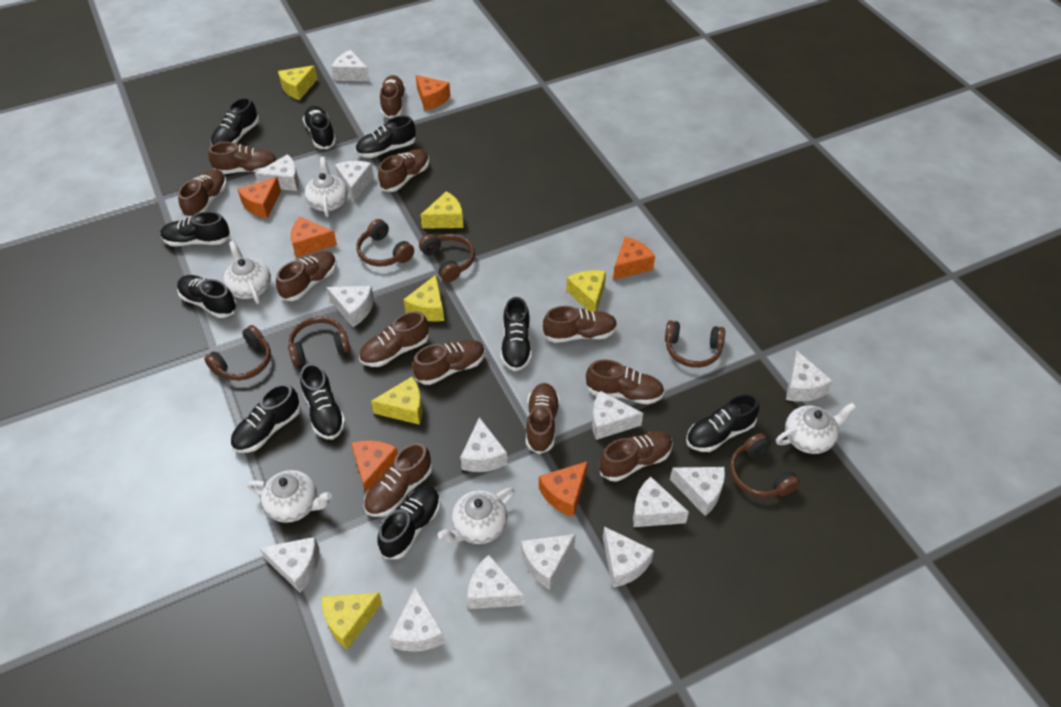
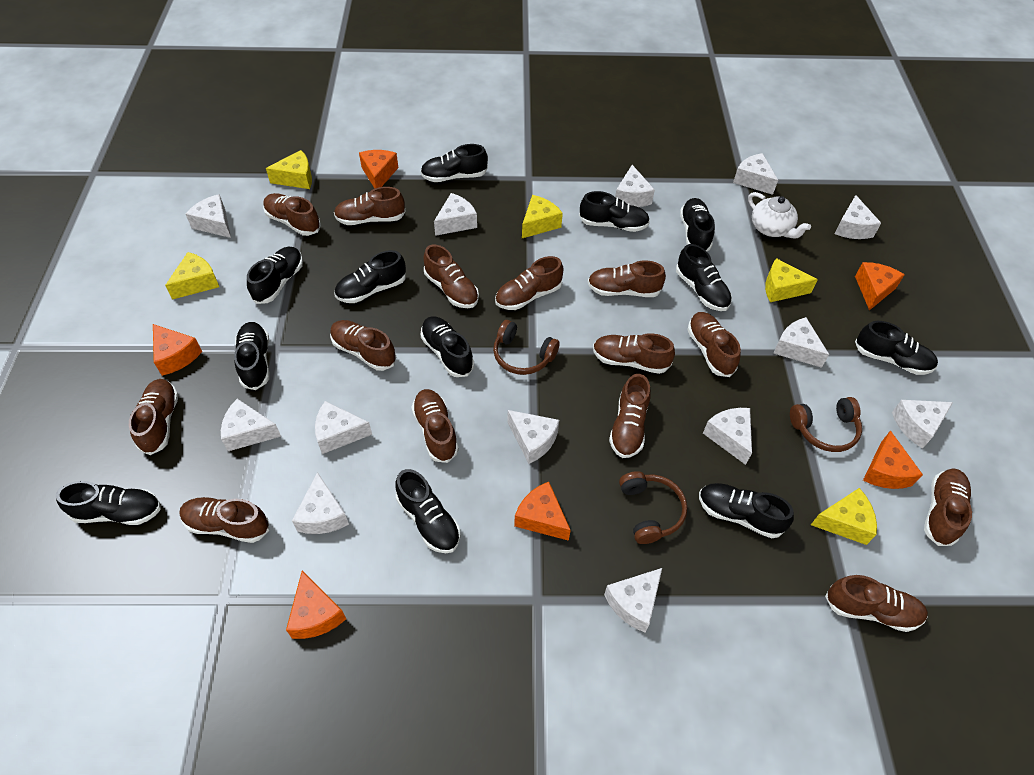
black shoe: 10 -> 12
brown headphones: 6 -> 3
brown shoe: 12 -> 14
white cheese: 14 -> 13
white teapot: 5 -> 1
yellow cheese: 6 -> 5

